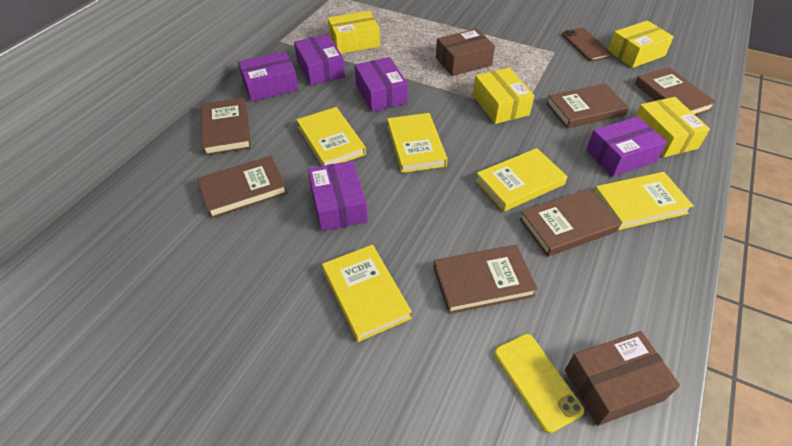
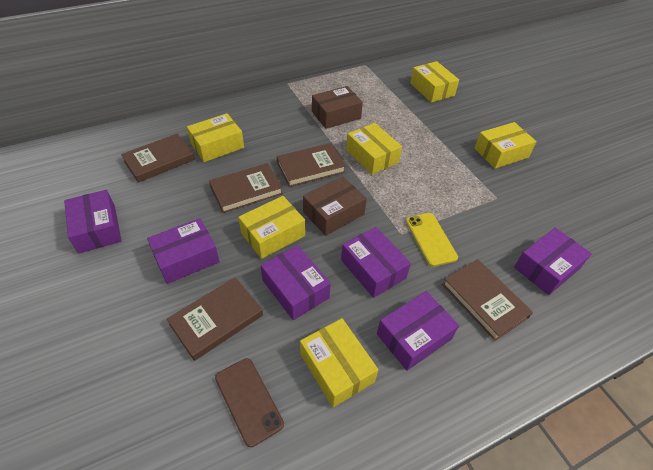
brown book: 6 -> 5
purple box: 5 -> 6
yellow book: 5 -> 0
yellow box: 4 -> 6

